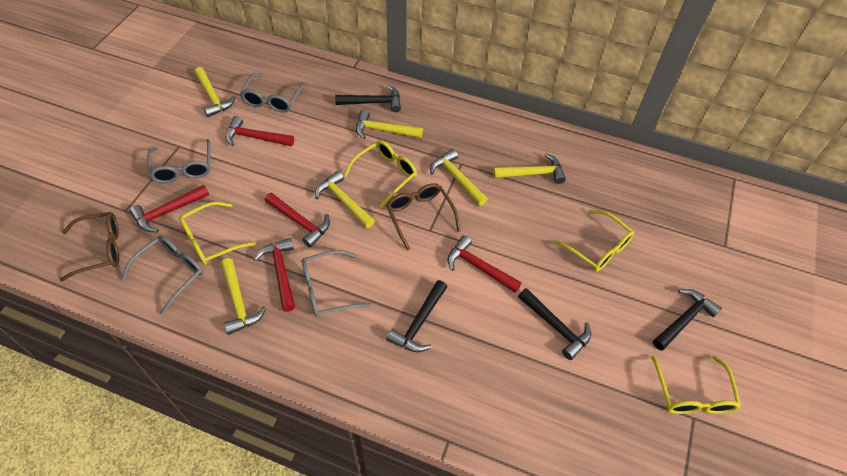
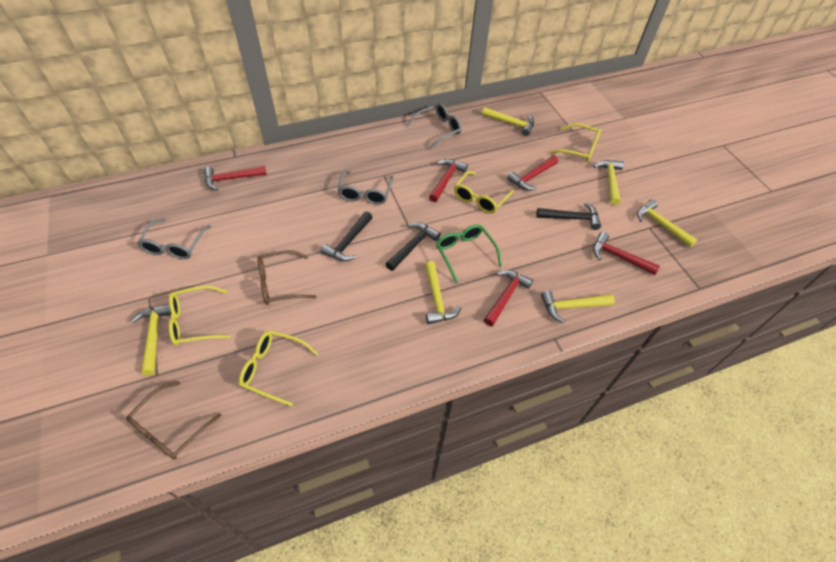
black hammer: 4 -> 3
green glasses: 0 -> 1
grey glasses: 4 -> 3

